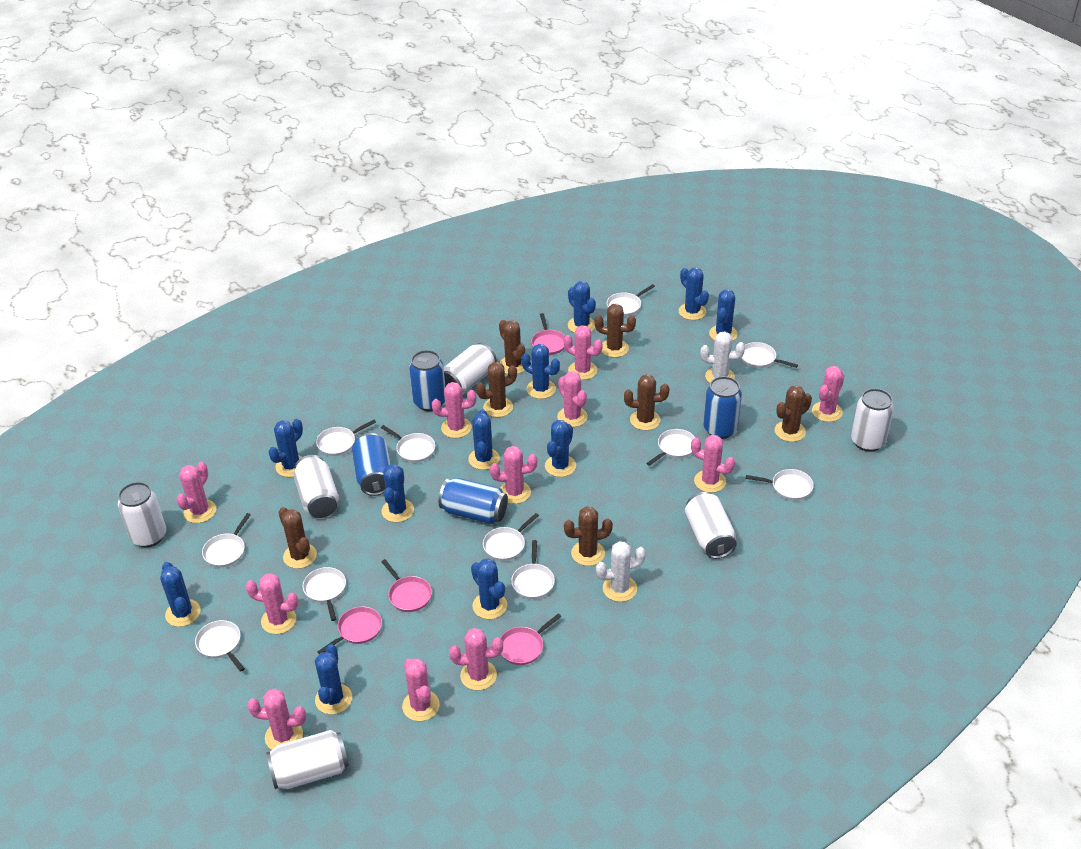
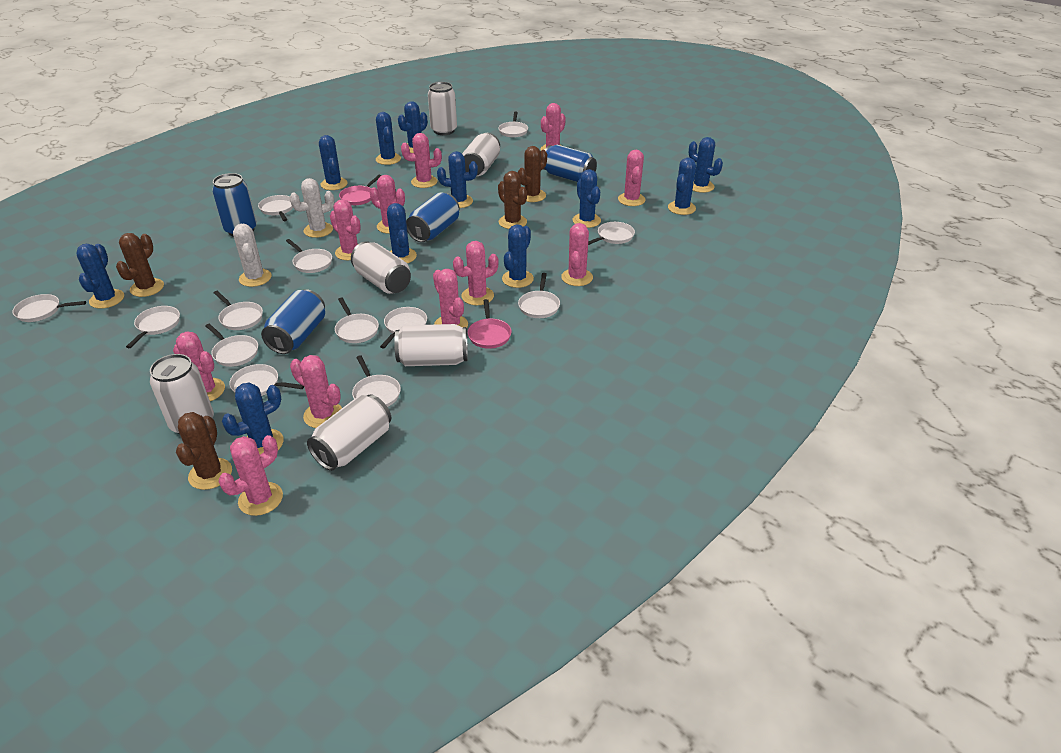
brown cactus: 7 -> 4
pink pan: 4 -> 2
white pan: 11 -> 13

